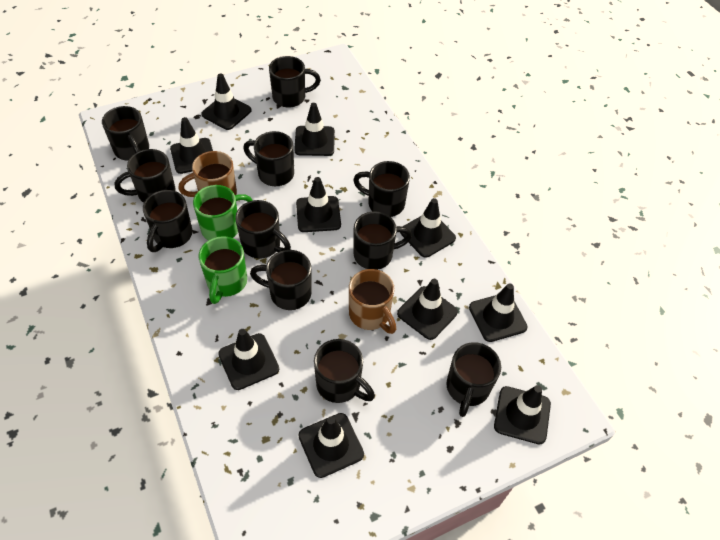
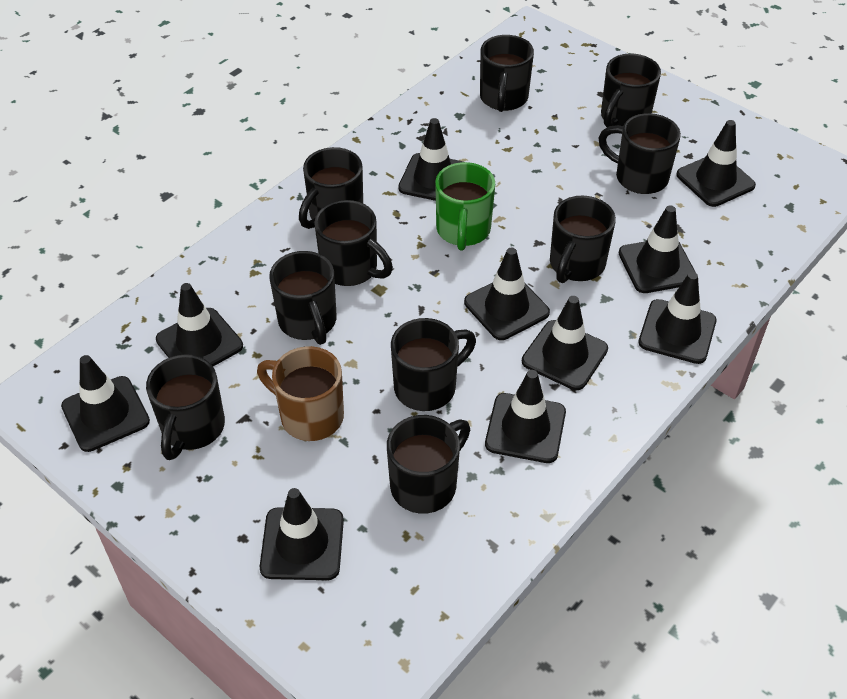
black mug: 11 -> 10
brown mug: 2 -> 1
green mug: 2 -> 1

